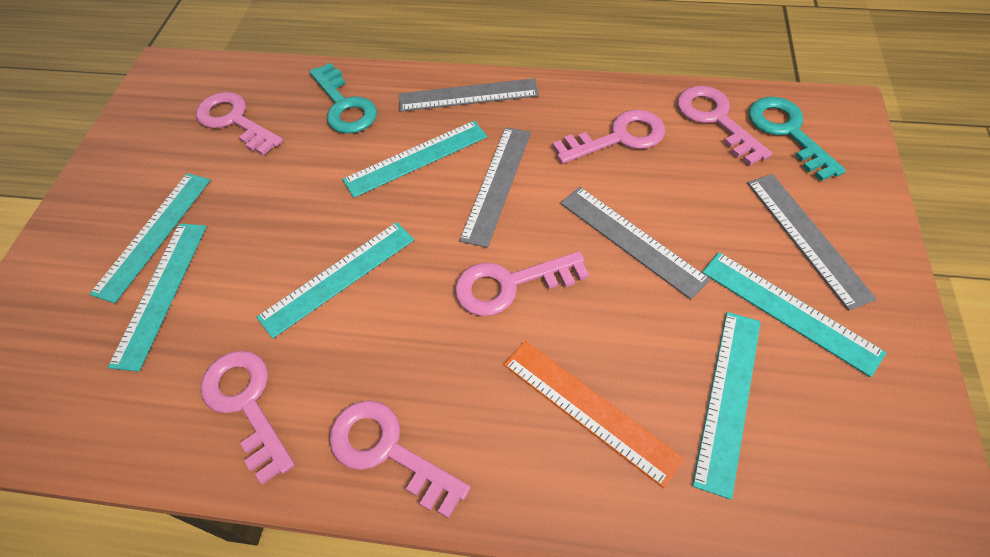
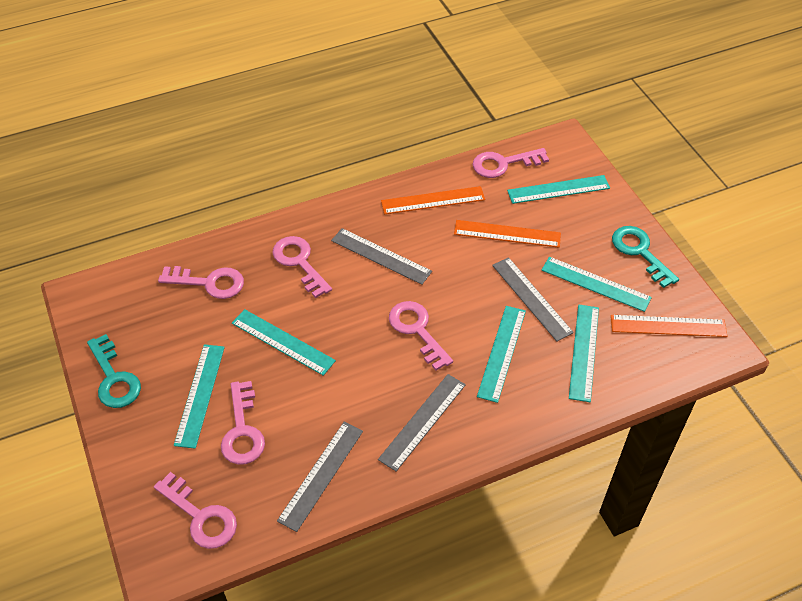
orange ruler: 1 -> 3

